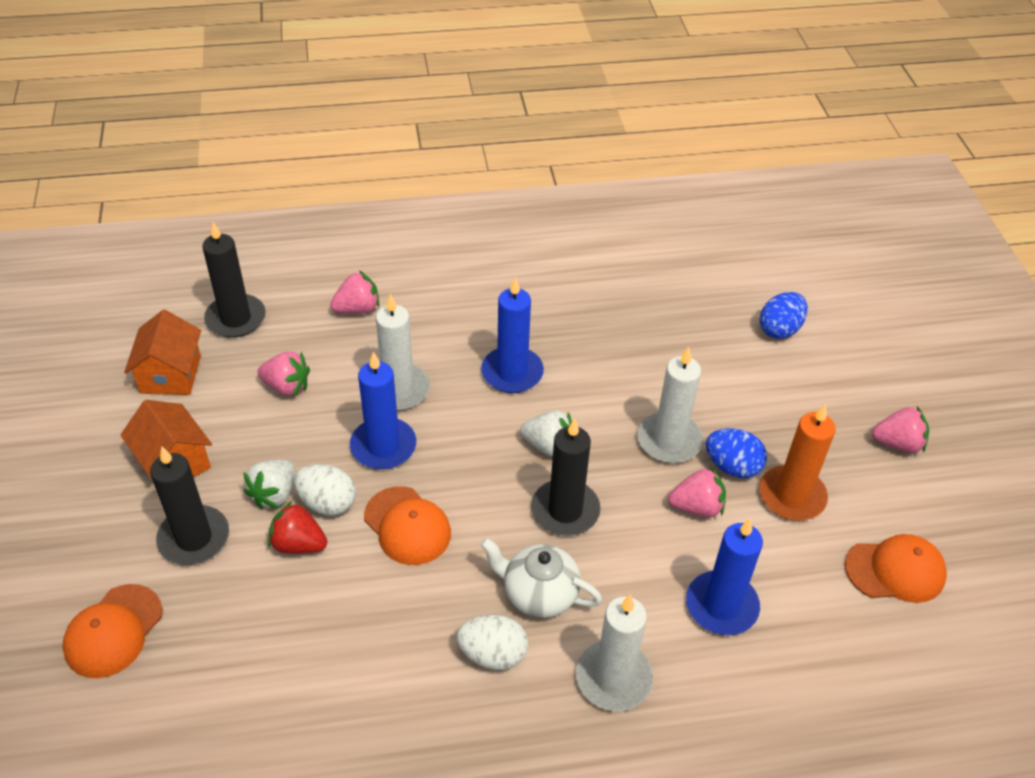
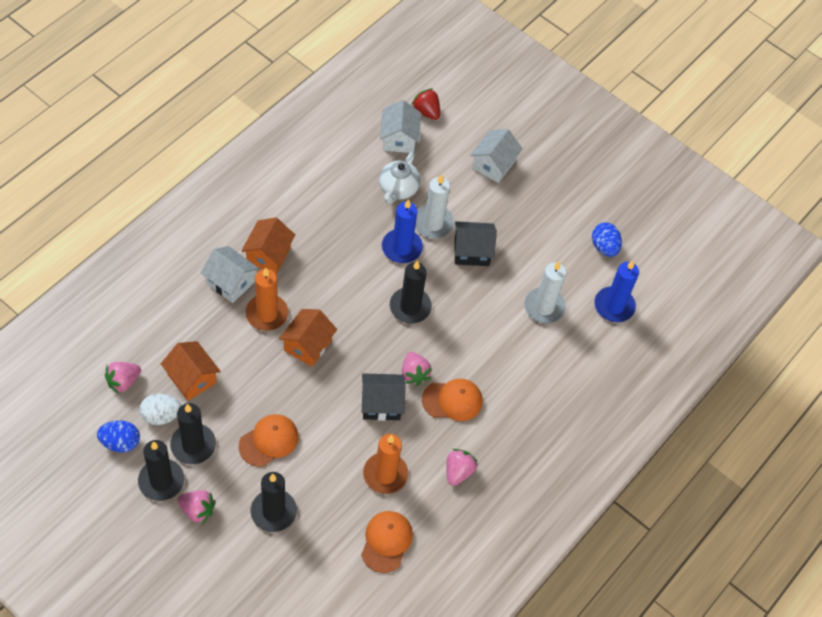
black candle: 3 -> 4
black house: 0 -> 2
blue candle: 3 -> 2
orange candle: 1 -> 2
orange house: 2 -> 3
white candle: 3 -> 2
white egg: 2 -> 1
white house: 0 -> 3
white strawberry: 2 -> 0

